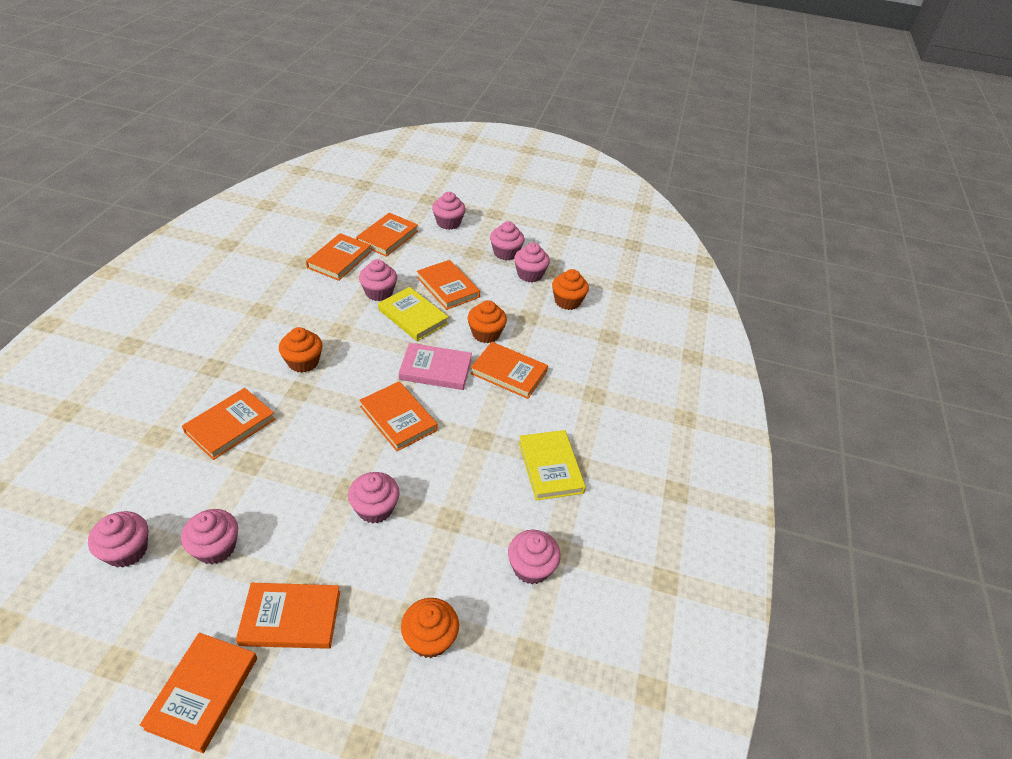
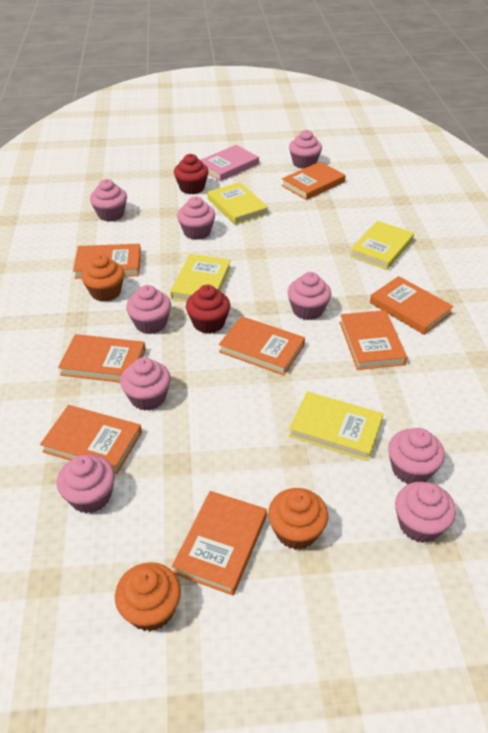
orange cupcake: 4 -> 3
pink cupcake: 8 -> 9
red cupcake: 0 -> 2
yellow book: 2 -> 4

